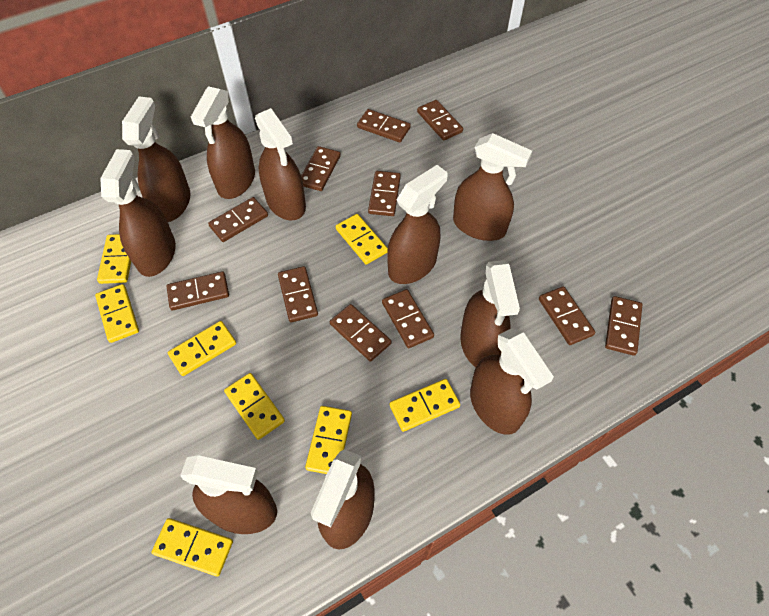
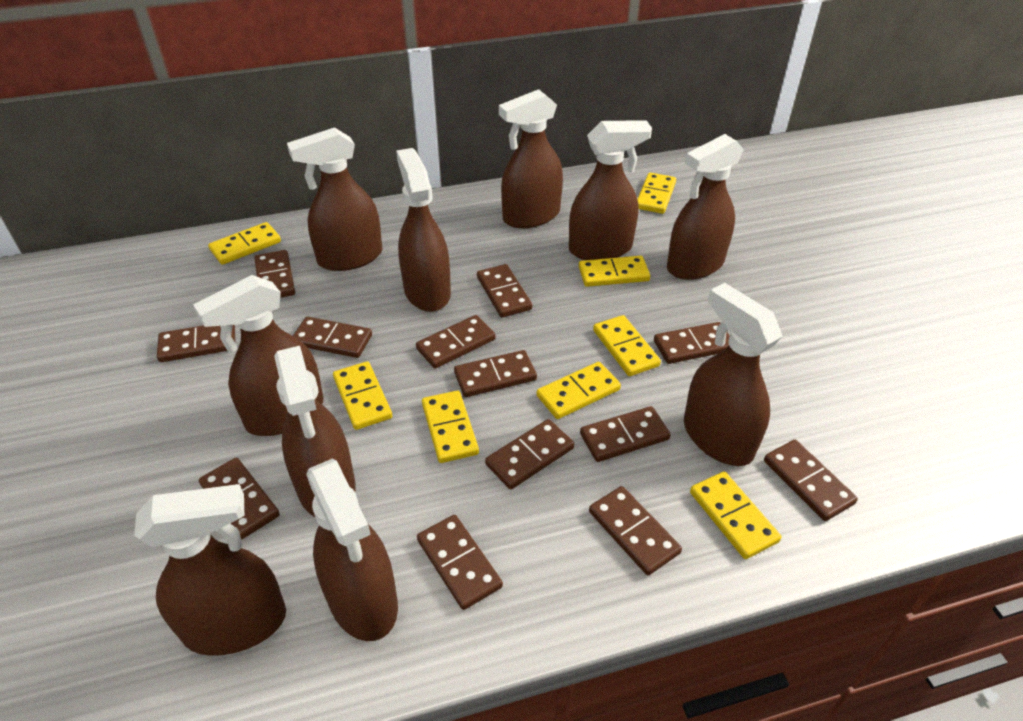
brown domino: 11 -> 13

